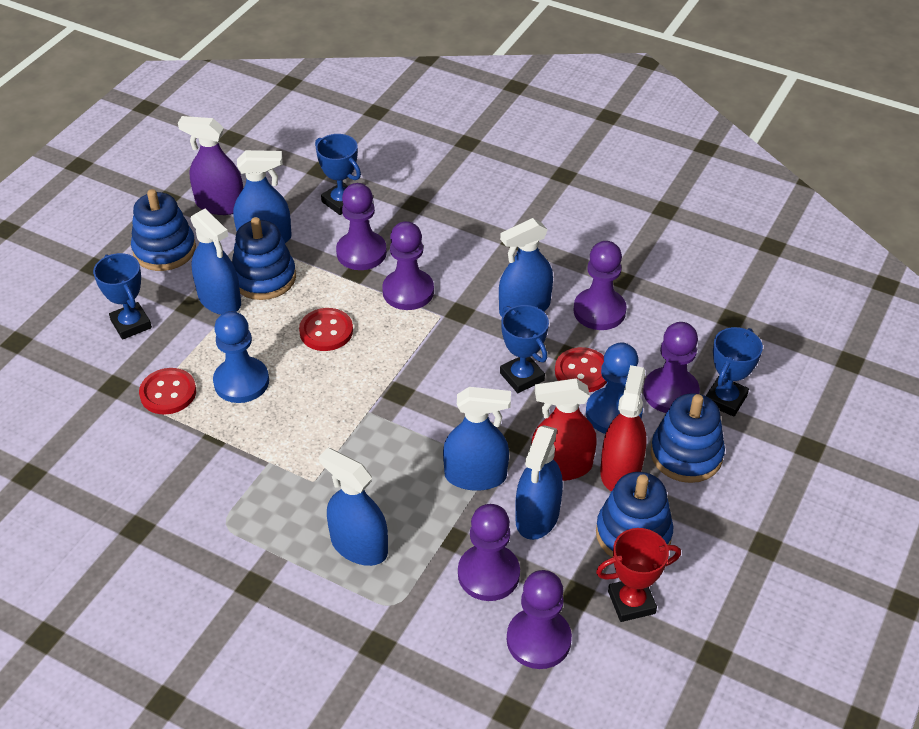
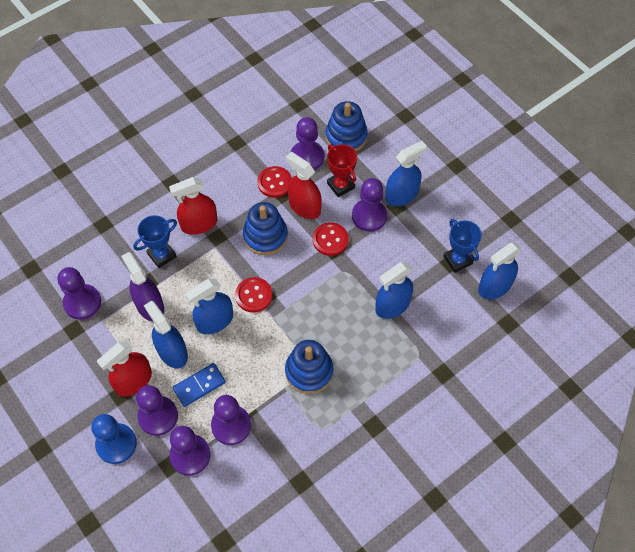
blue domino: 0 -> 1
blue pawn: 2 -> 1
blue spray bottle: 6 -> 5
blue stacking toy: 4 -> 3
blue trophy: 4 -> 2
red spray bottle: 2 -> 3

